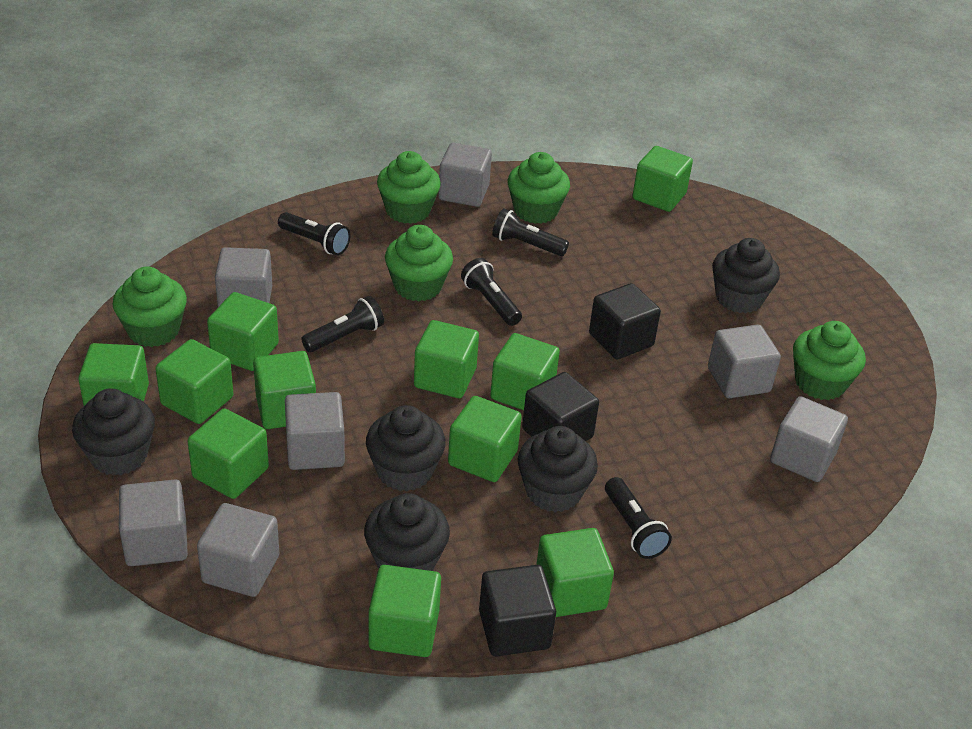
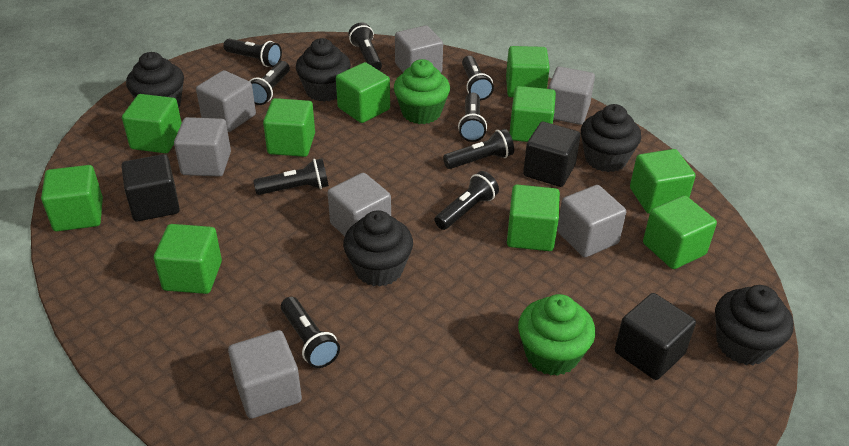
black flashlight: 5 -> 9
green cube: 11 -> 10
green cupcake: 5 -> 2

